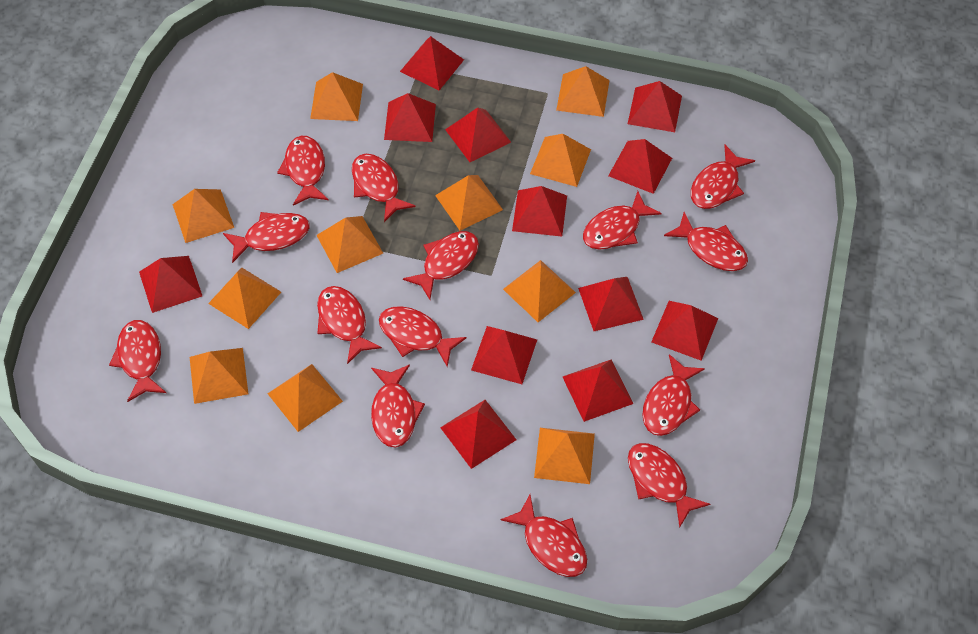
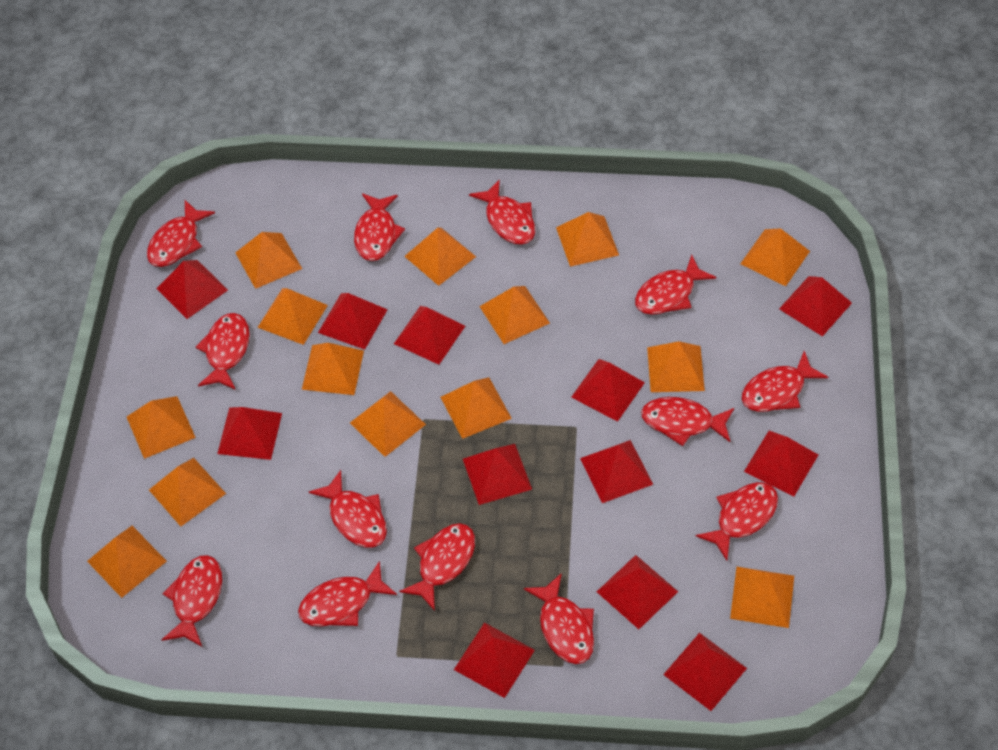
orange pyramid: 11 -> 14
red fish: 14 -> 13

